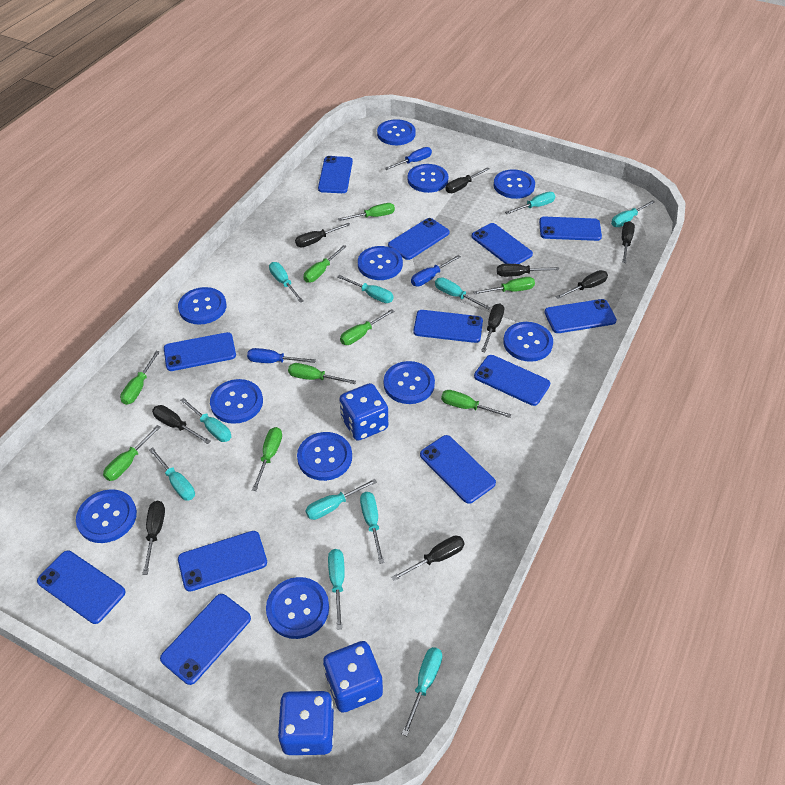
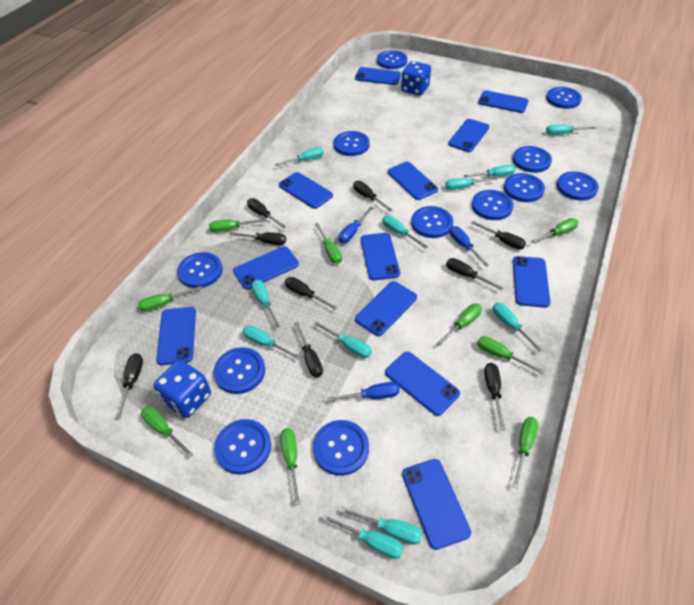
blue button: 11 -> 12
blue dice: 3 -> 2

